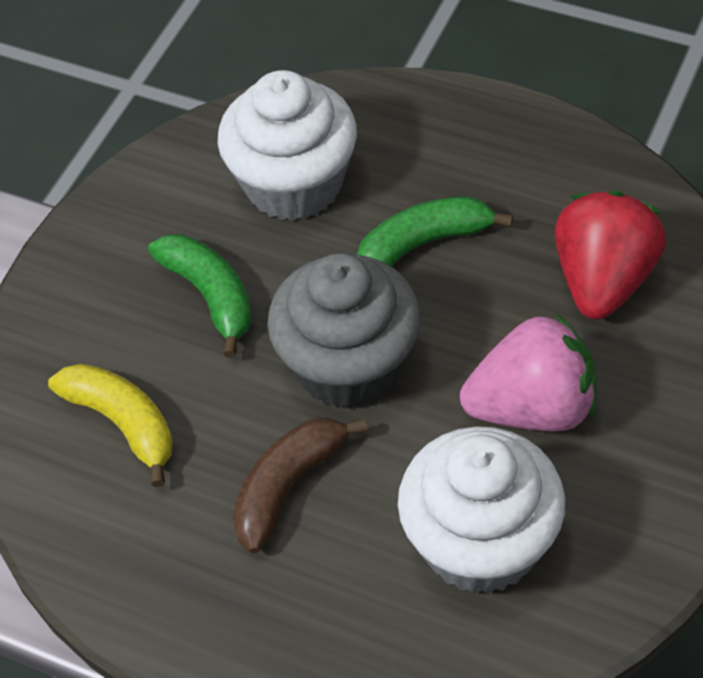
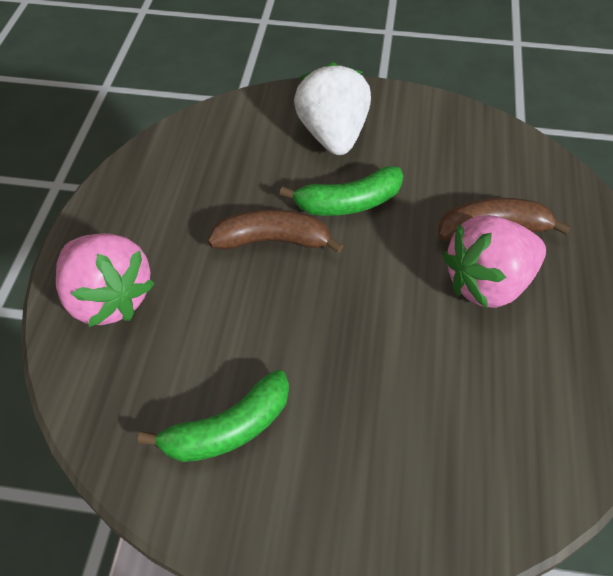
brown banana: 1 -> 2
grey cupcake: 1 -> 0
pink strawberry: 1 -> 2
red strawberry: 1 -> 0
white cupcake: 2 -> 0
white strawberry: 0 -> 1
yellow banana: 1 -> 0

